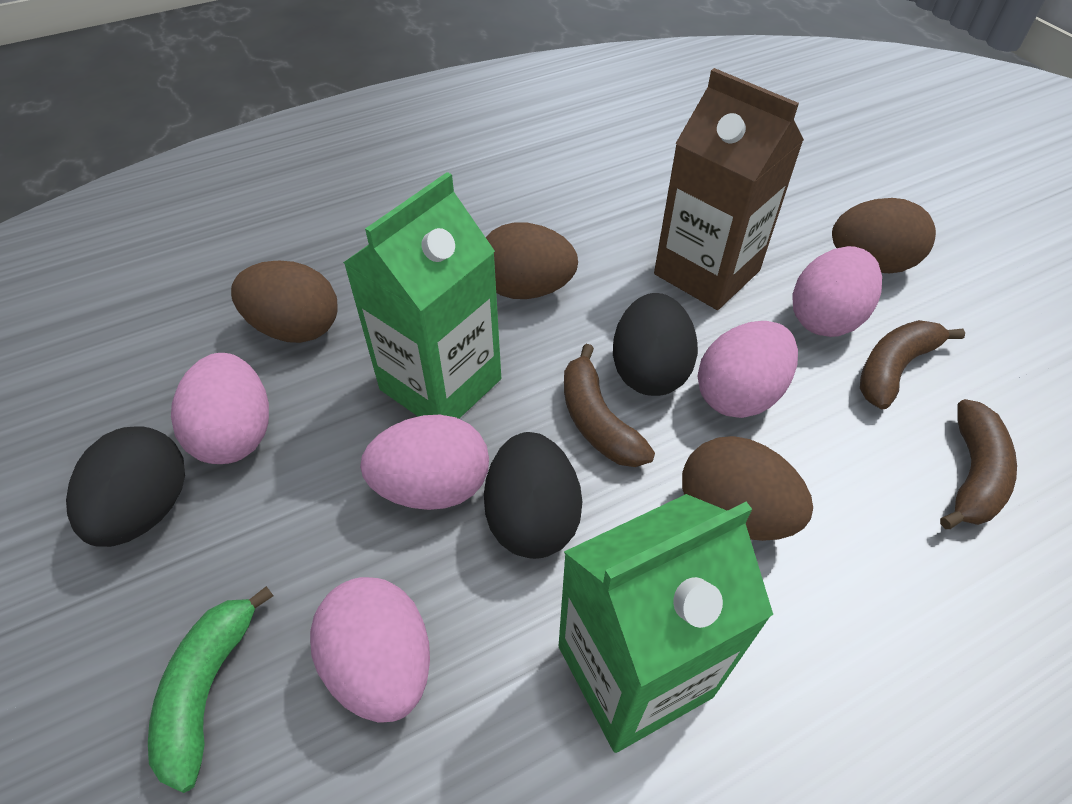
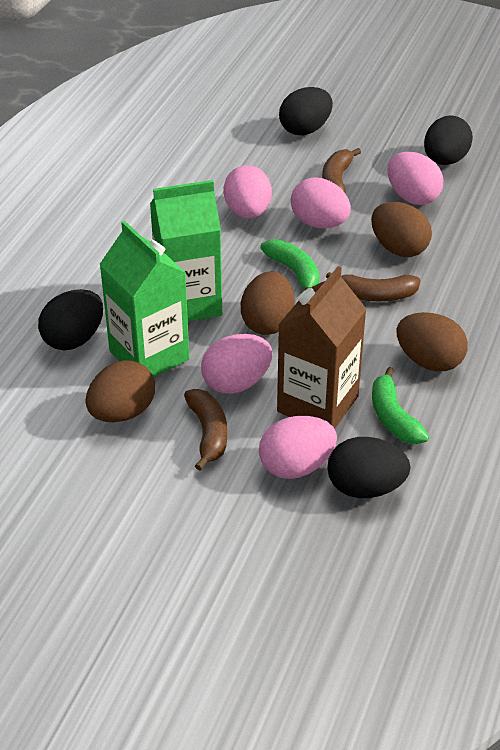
black egg: 3 -> 4
green banana: 1 -> 2

